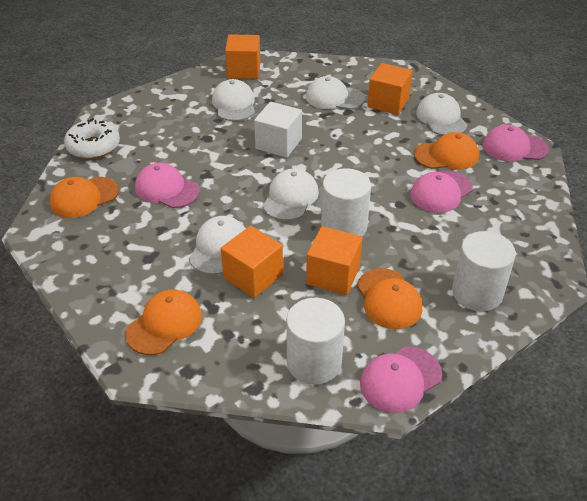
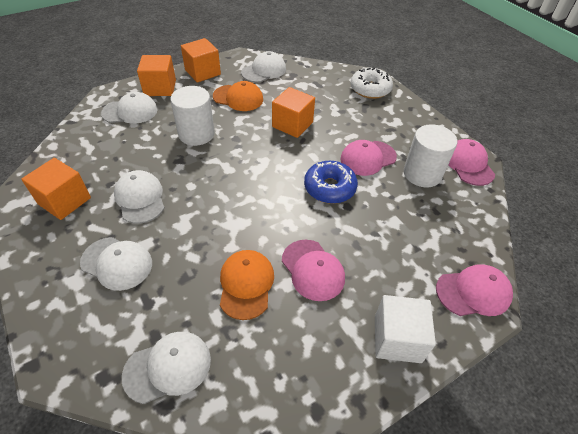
blue donut: 0 -> 1
orange cap: 4 -> 2
white cylinder: 3 -> 2

